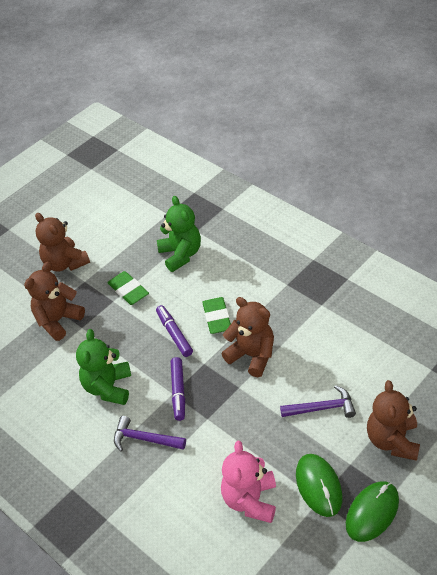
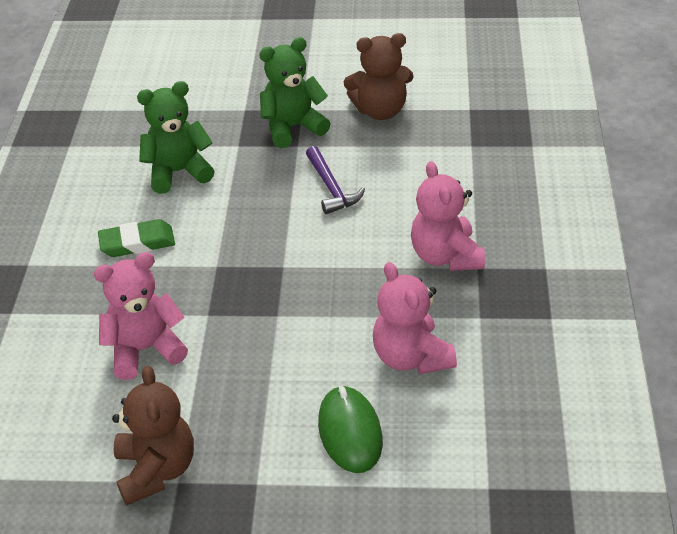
brown teddy bear: 4 -> 2
green eraser: 2 -> 1
green mouse: 2 -> 1
pink teddy bear: 1 -> 3
purple hammer: 2 -> 1
purple marker: 2 -> 0

